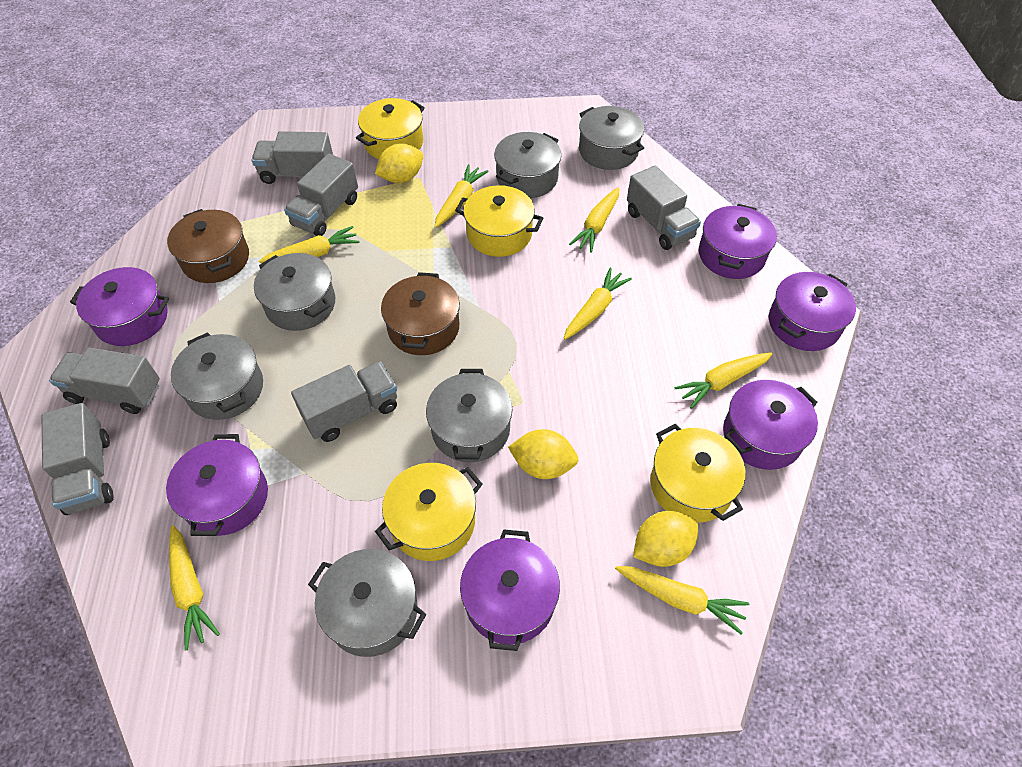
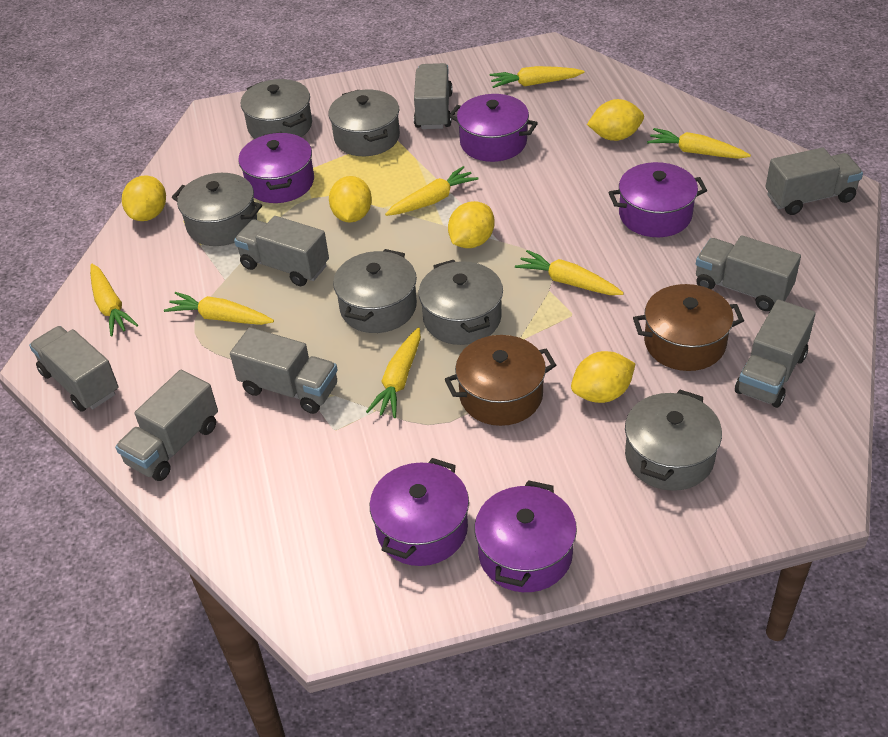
grey truck: 6 -> 8
purple pot: 6 -> 5
yellow lemon: 3 -> 5
yellow pot: 4 -> 0

